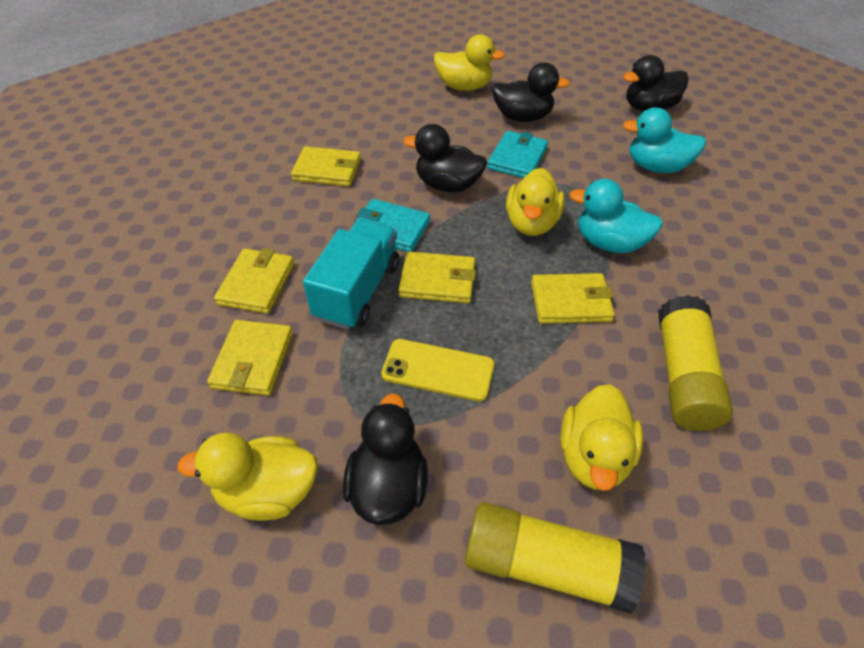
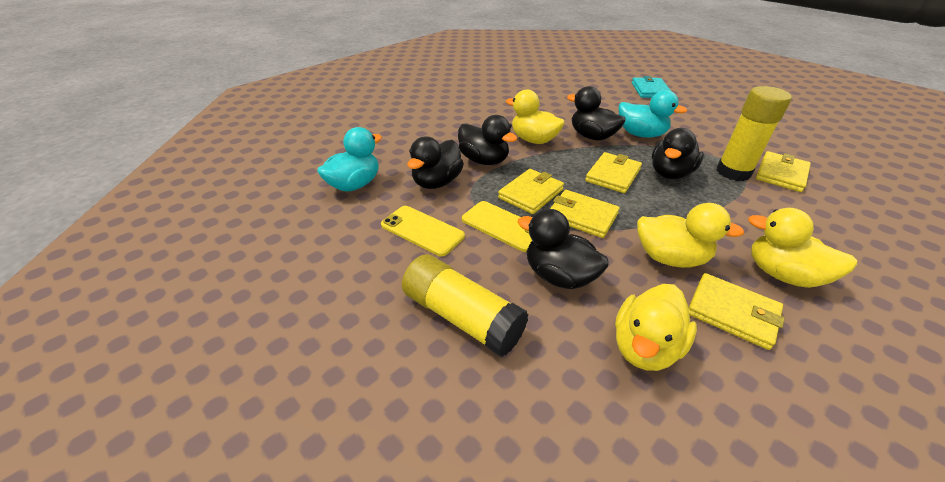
black duck: 4 -> 5
turquoise truck: 1 -> 0
turquoise wallet: 2 -> 1
yellow phone: 1 -> 2

